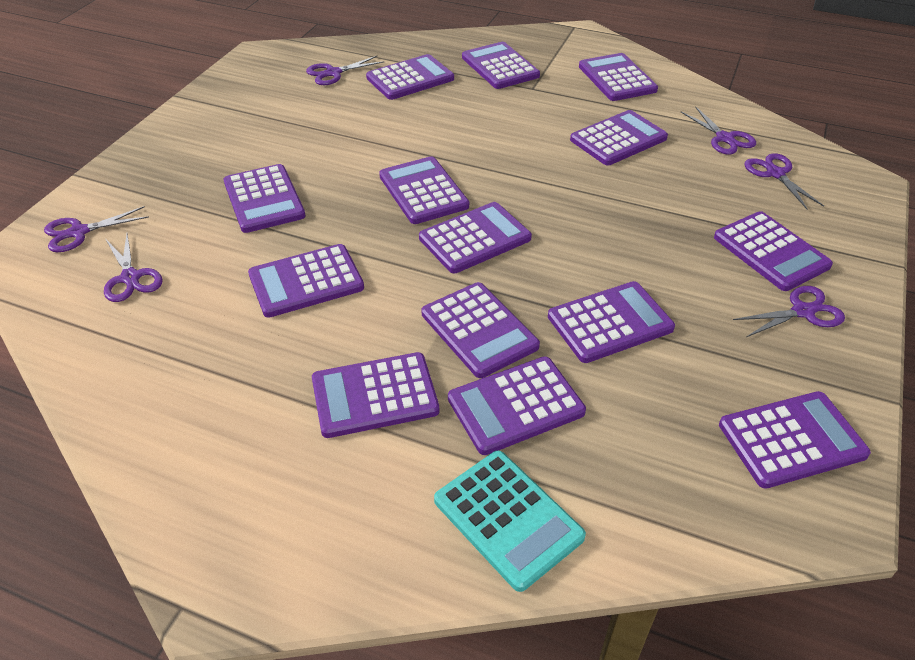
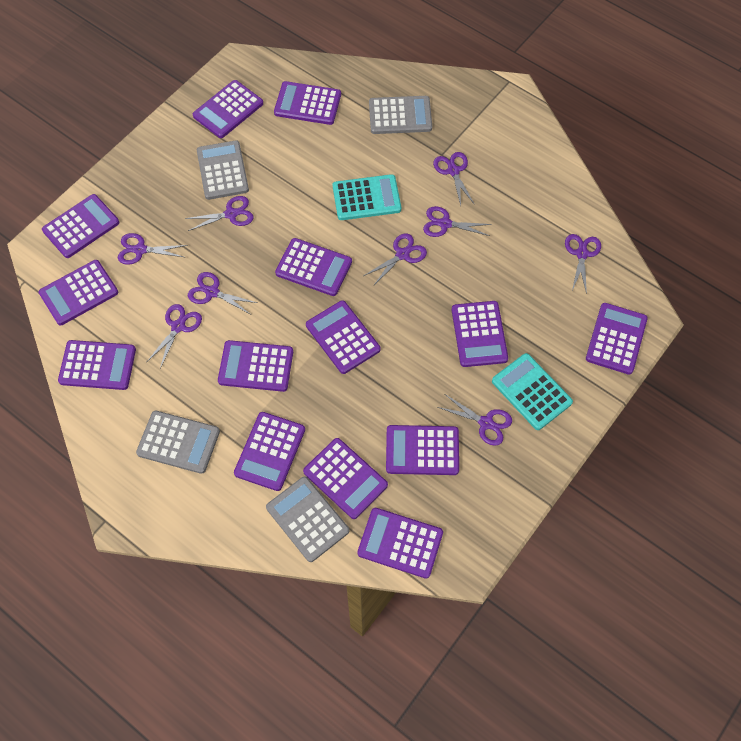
grey calculator: 0 -> 4
purple scissors: 6 -> 9
turquoise calculator: 1 -> 2

